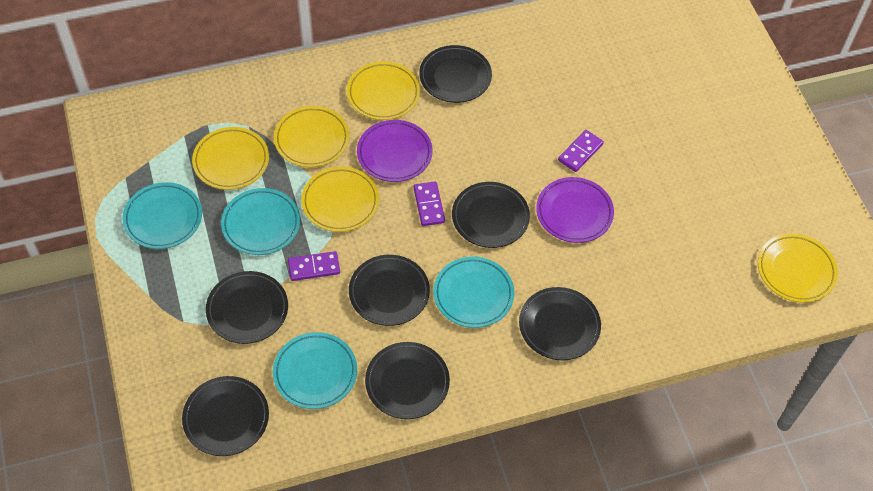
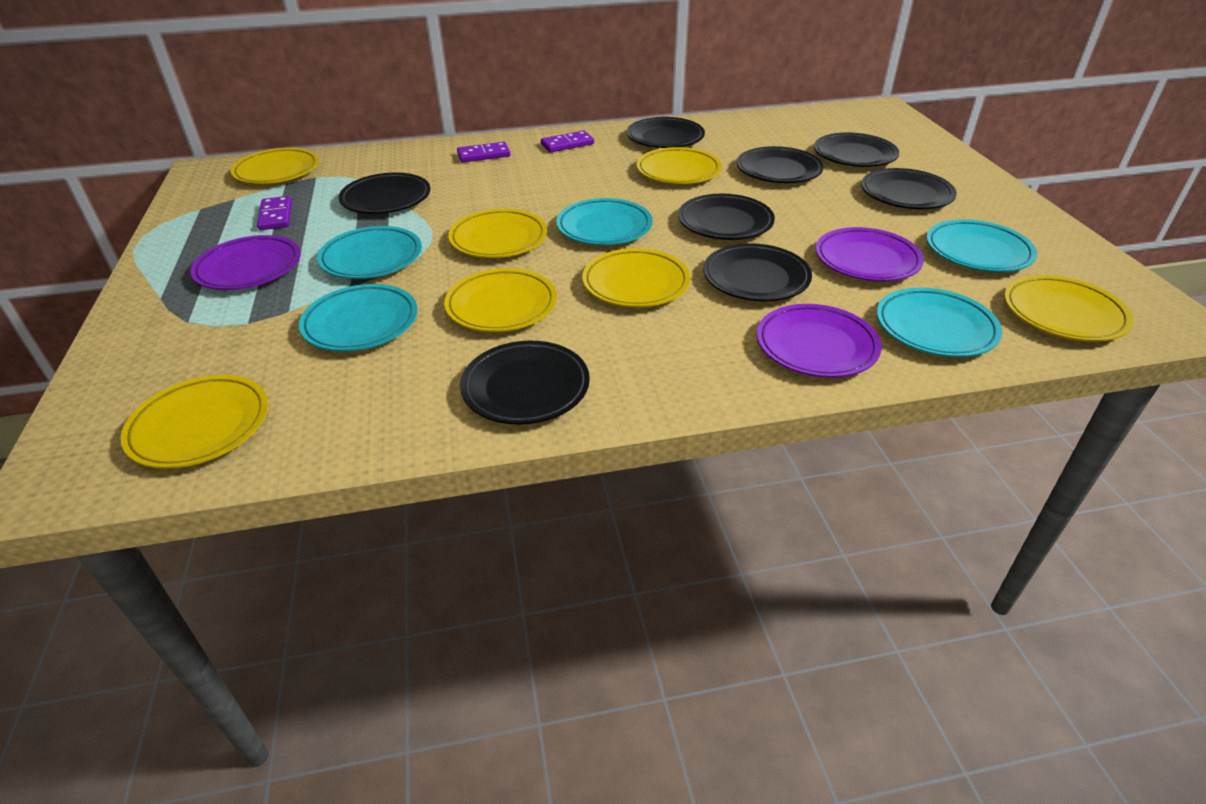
black plate: 7 -> 8
purple plate: 2 -> 3
turquoise plate: 4 -> 5
yellow plate: 5 -> 7

